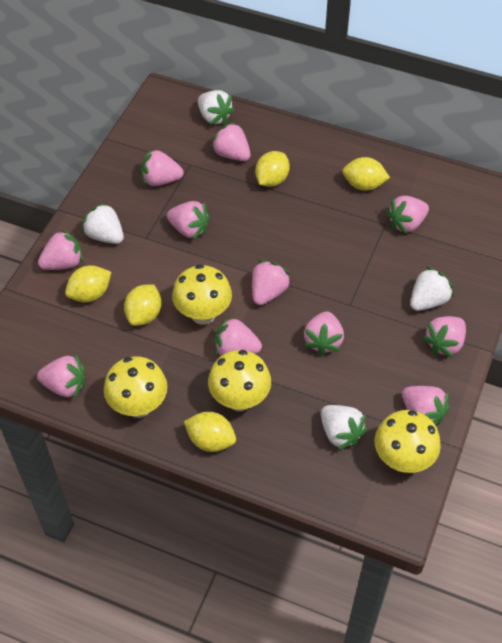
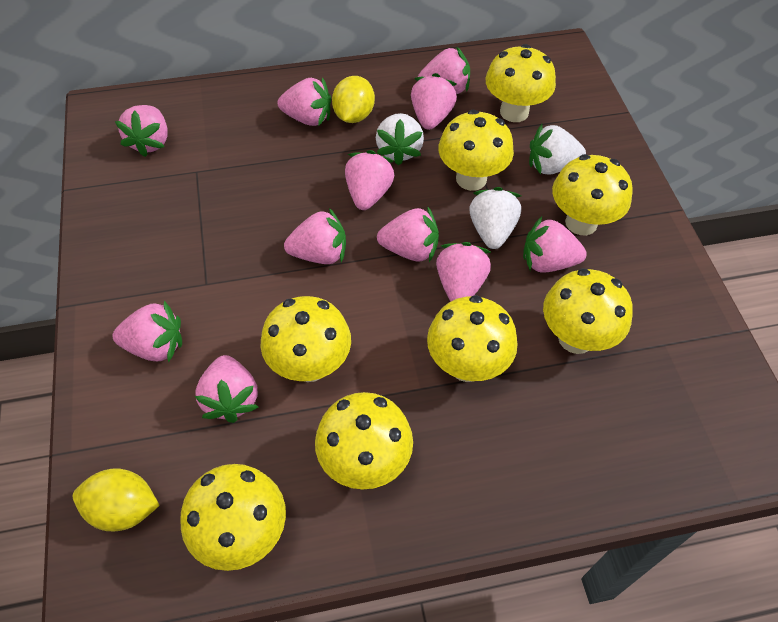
white strawberry: 4 -> 3
yellow lemon: 5 -> 2
yellow mushroom: 4 -> 8

